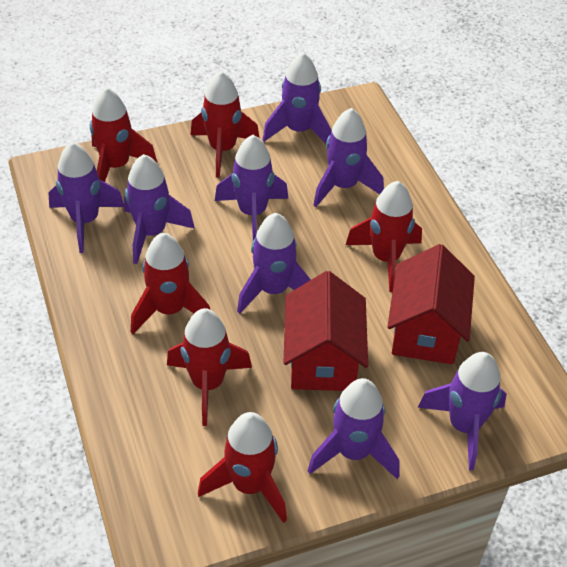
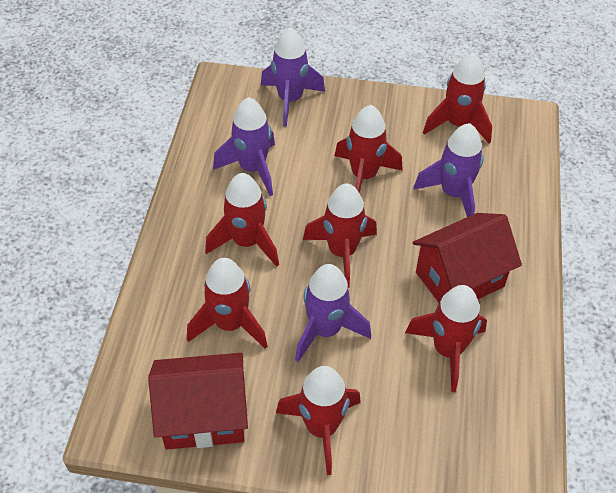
purple rocket: 8 -> 4
red rocket: 6 -> 7

